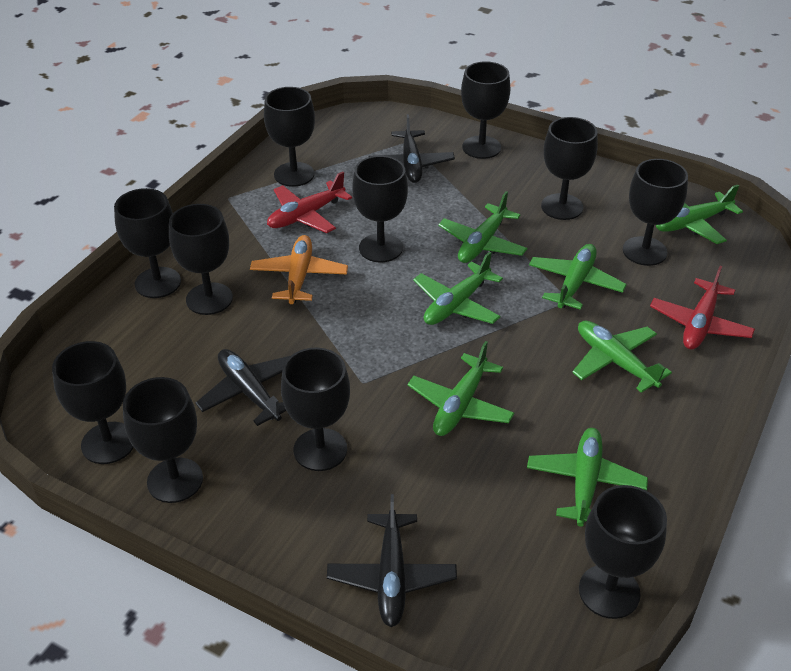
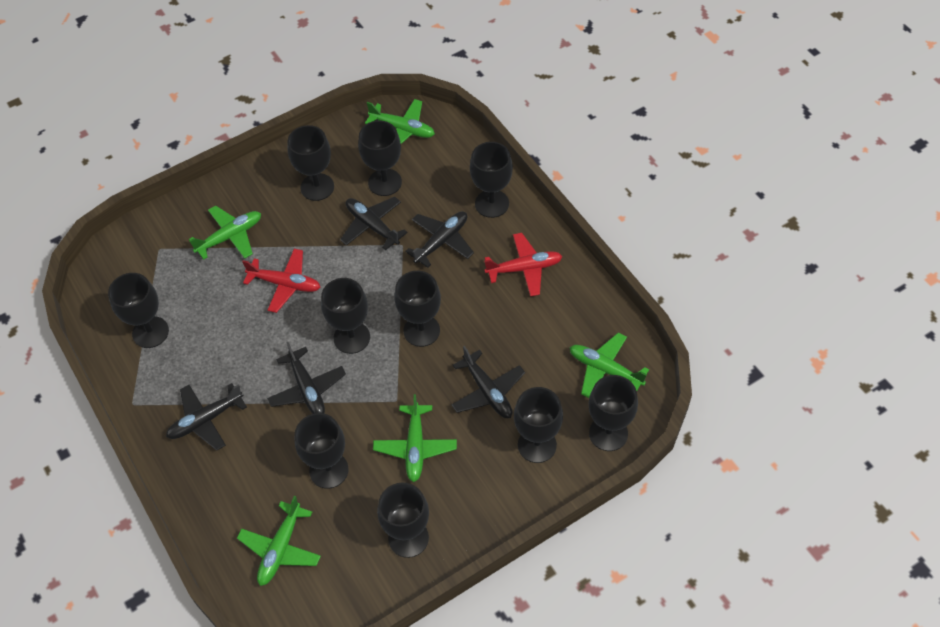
black goblet: 11 -> 10
black plane: 3 -> 5
green plane: 7 -> 5
orange plane: 1 -> 0

